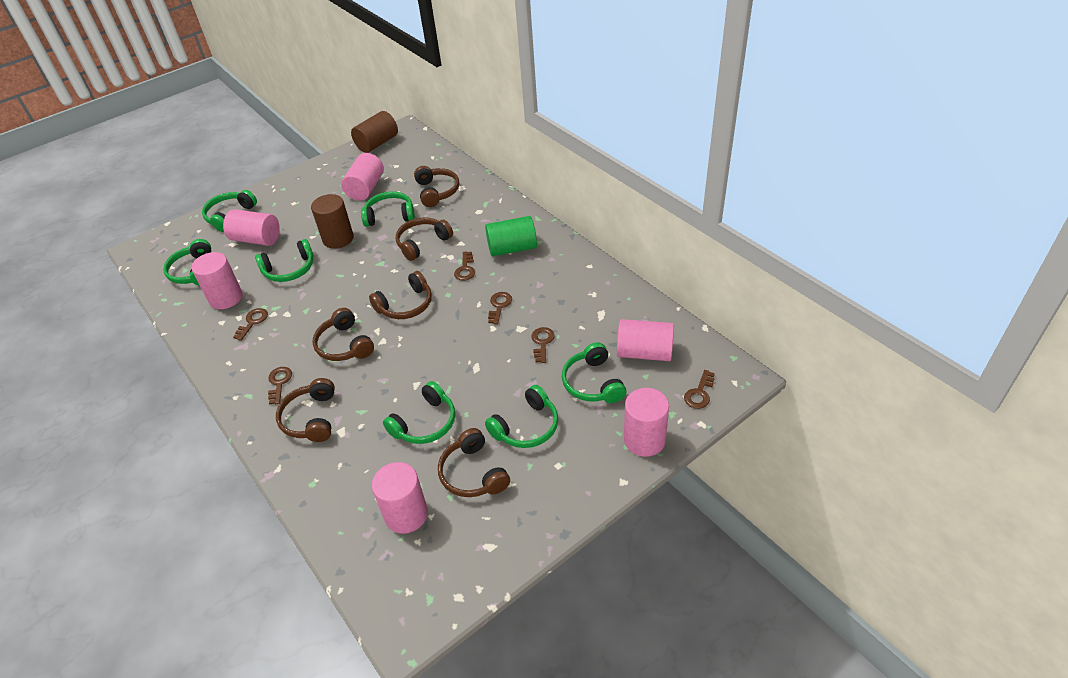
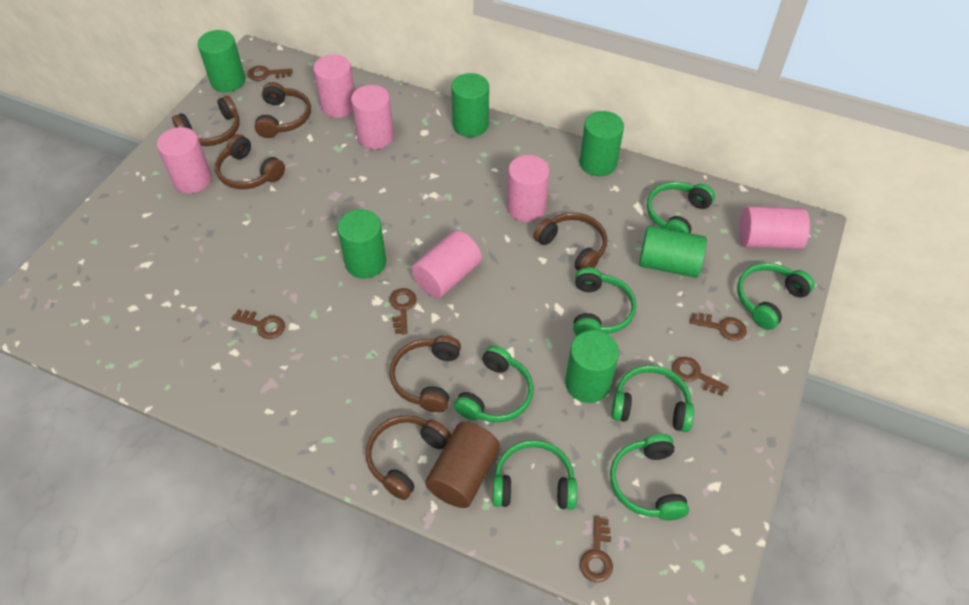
brown cylinder: 2 -> 1
green cylinder: 1 -> 6

